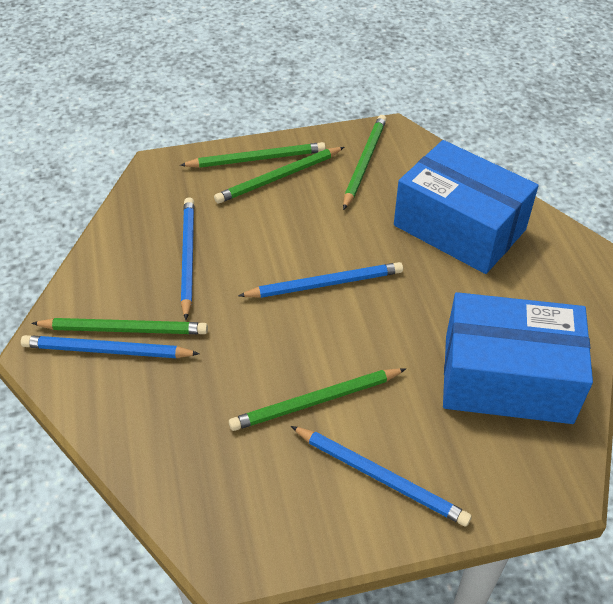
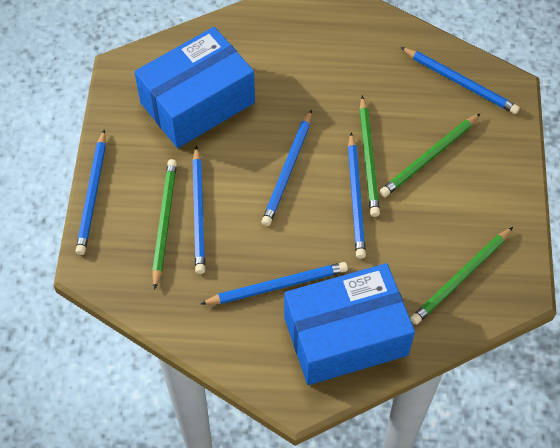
blue pencil: 4 -> 6
green pencil: 5 -> 4

